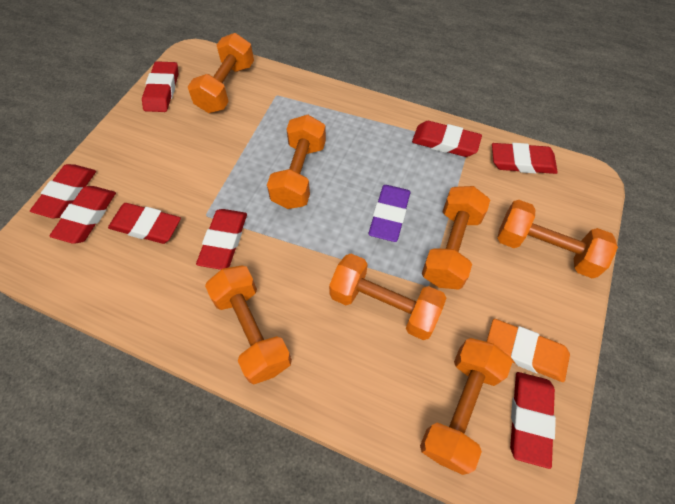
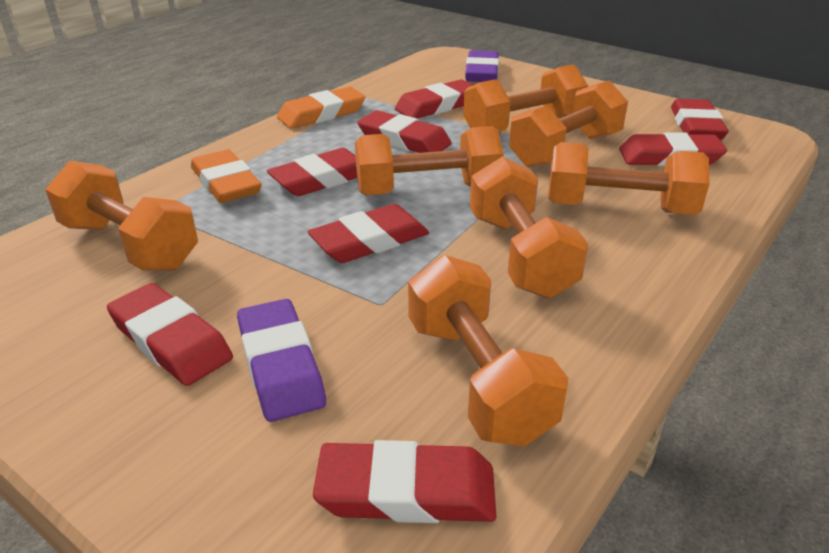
orange eraser: 1 -> 2
purple eraser: 1 -> 2

